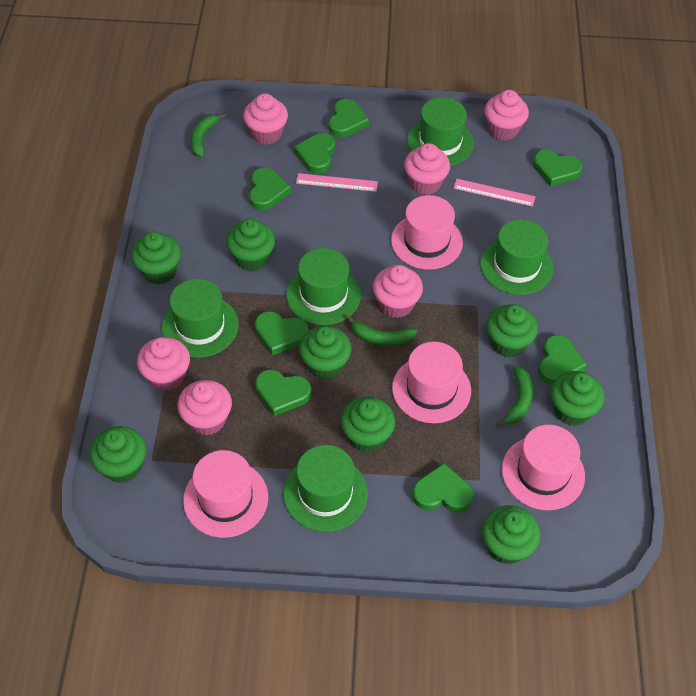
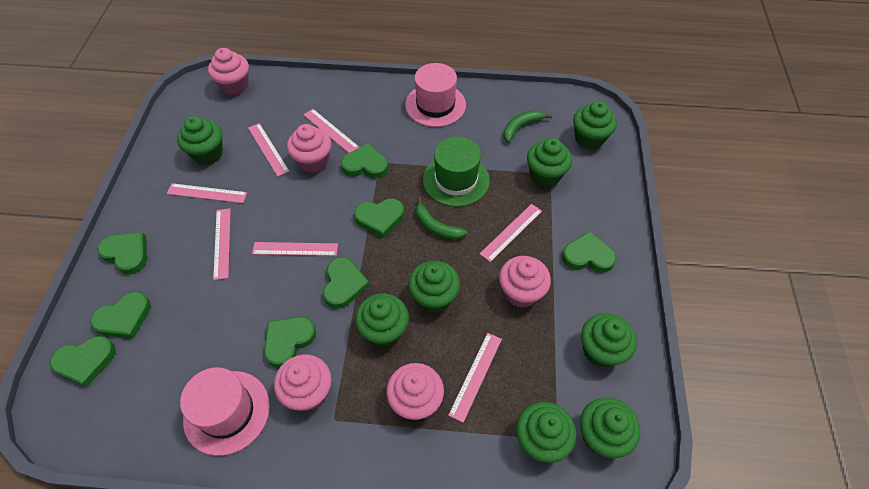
green banana: 3 -> 2
green hat: 5 -> 1
pink cupcake: 6 -> 5
pink hat: 4 -> 2
pink ruler: 2 -> 7

